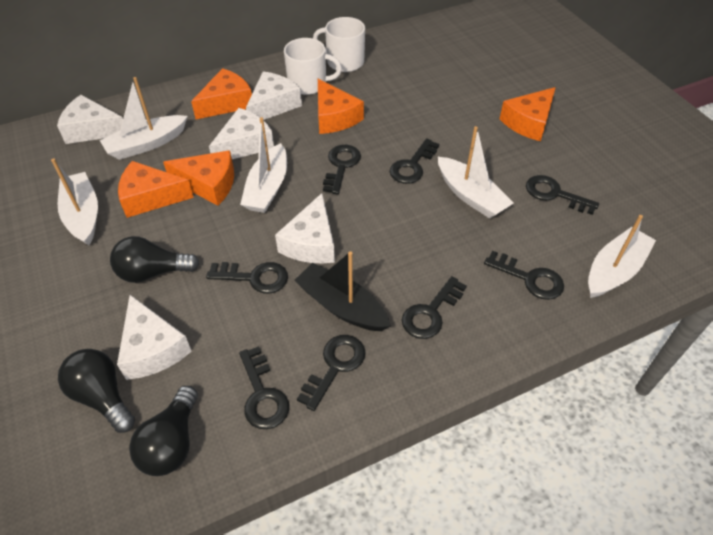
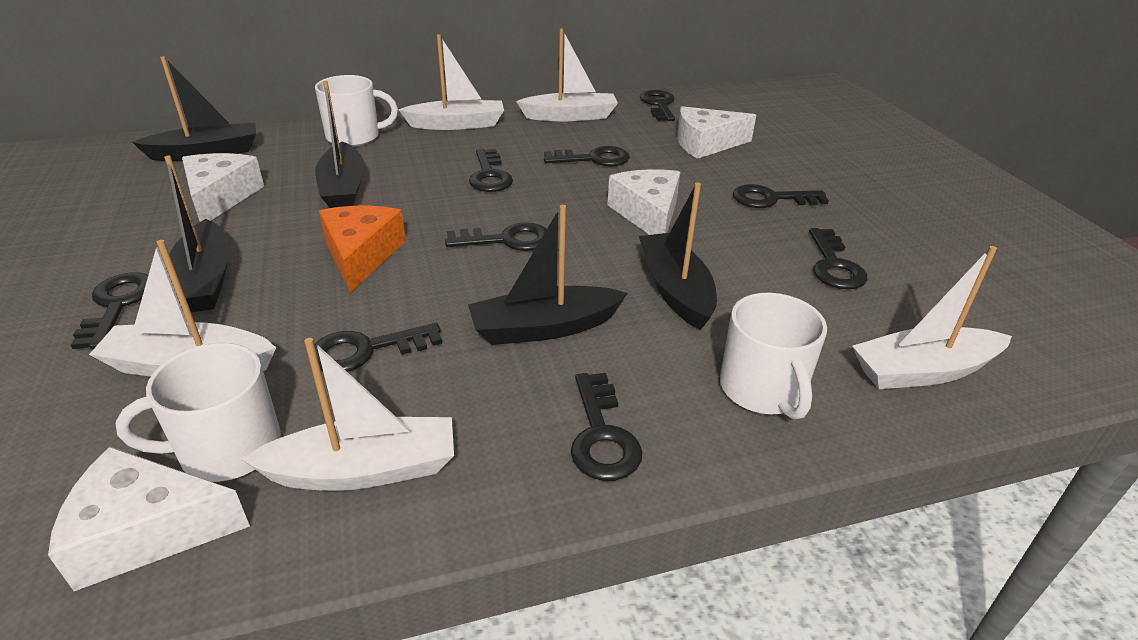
black boat: 1 -> 5
black key: 8 -> 9
black light bulb: 3 -> 0
orange cheese: 5 -> 1
white cheese: 5 -> 4
white mug: 2 -> 3

